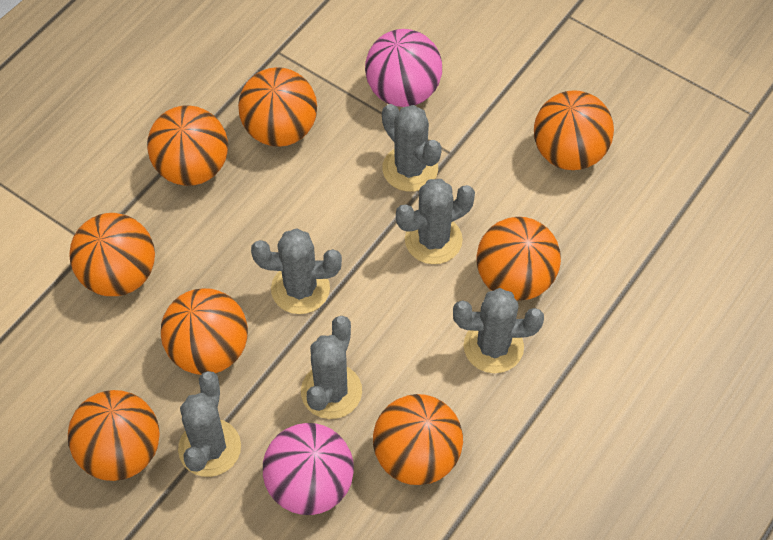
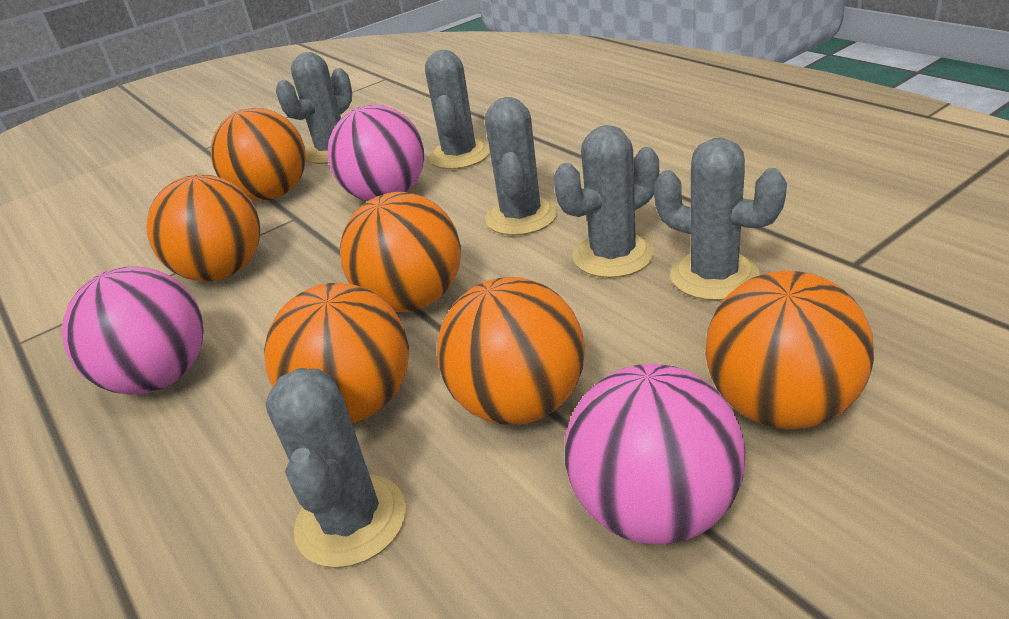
orange ball: 8 -> 6
pink ball: 2 -> 3

